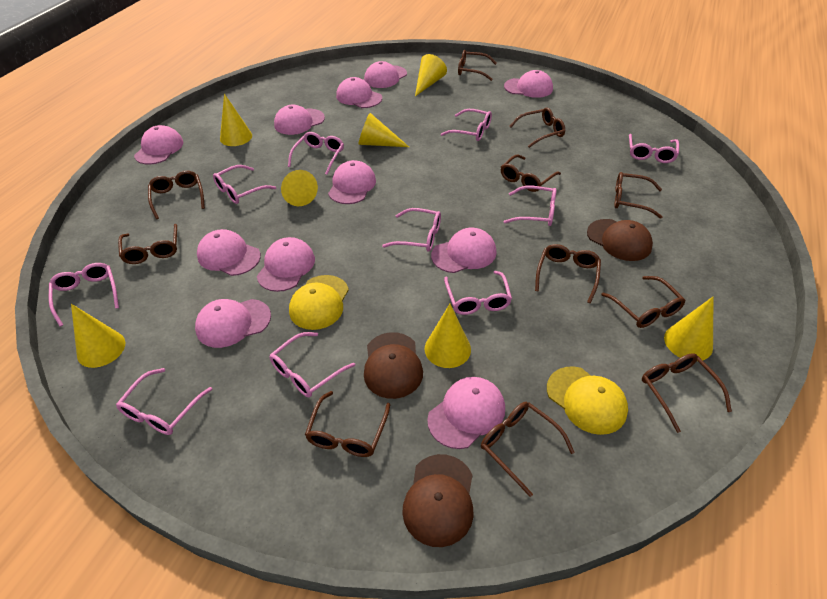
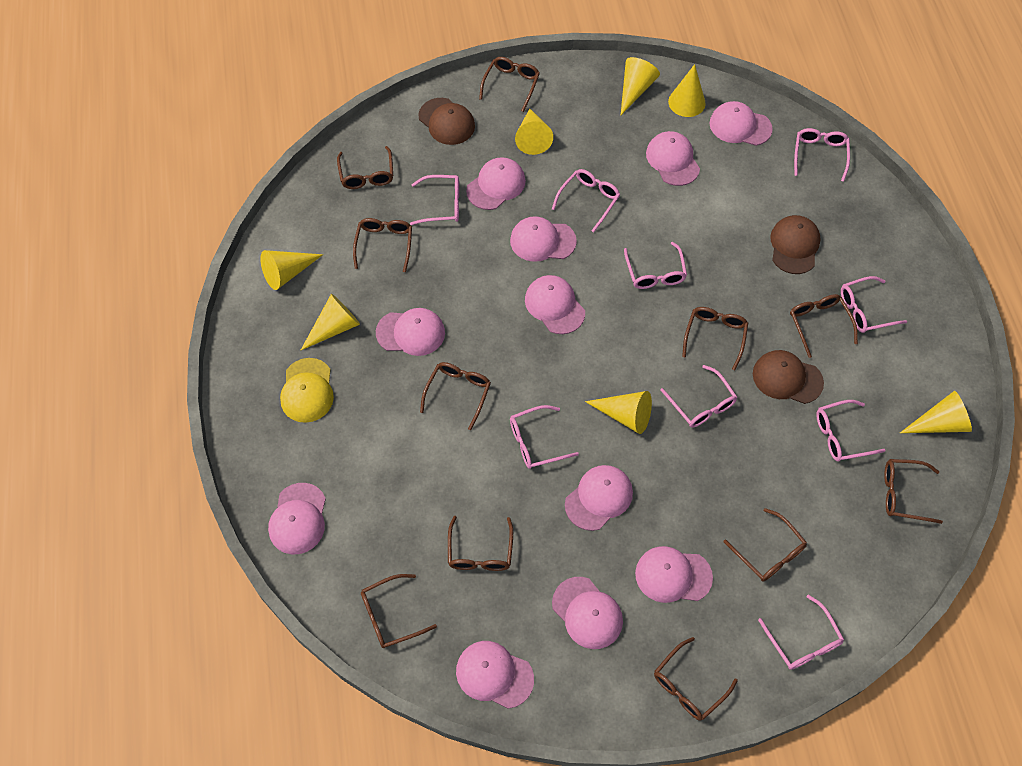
pink glasses: 10 -> 9
yellow cap: 2 -> 1

